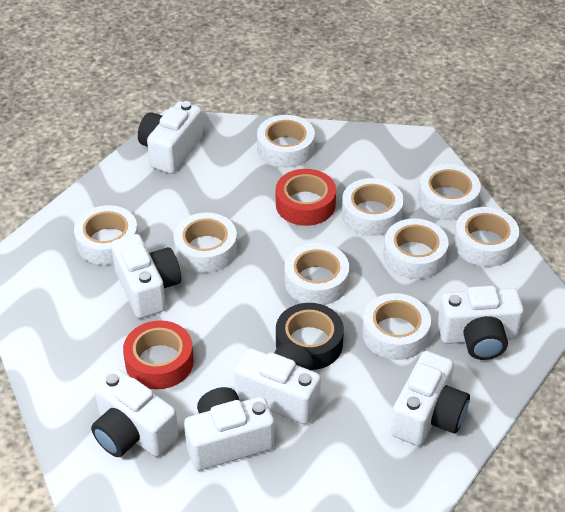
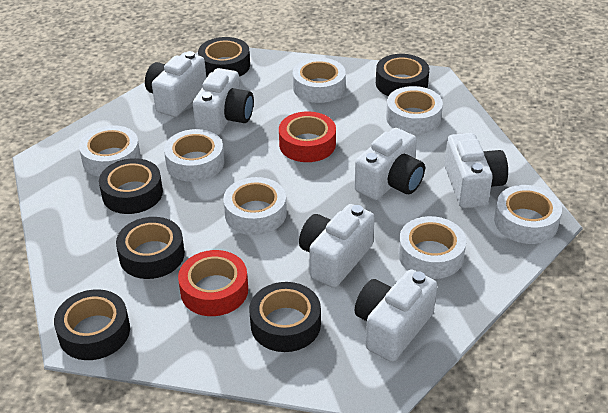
black tape: 1 -> 6
white camera: 7 -> 6
white tape: 9 -> 7

